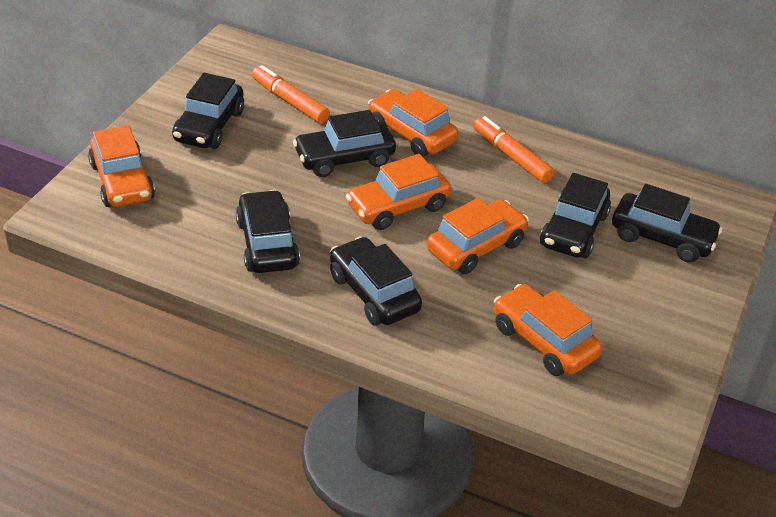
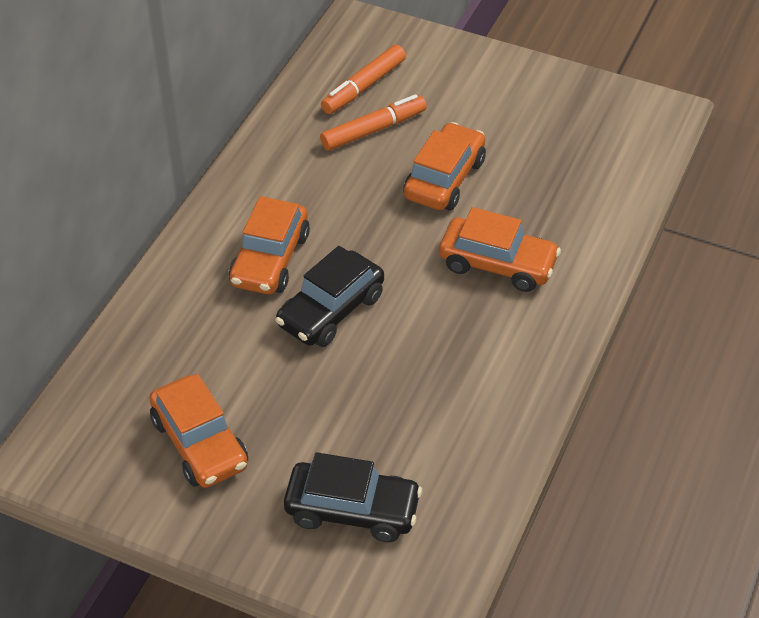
black car: 6 -> 2
orange car: 5 -> 4

